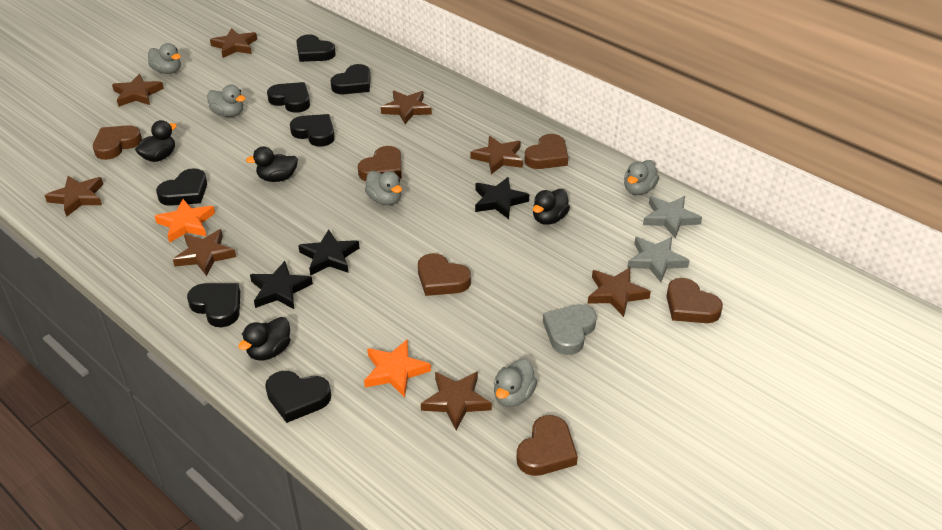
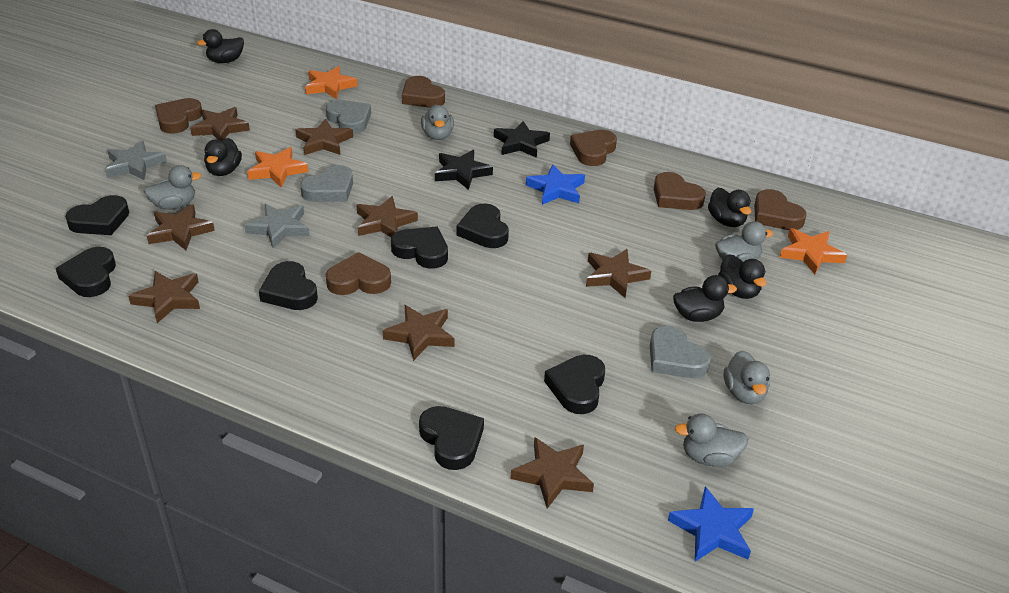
black duck: 4 -> 5
black star: 3 -> 2
blue star: 0 -> 2
grey heart: 1 -> 3
orange star: 2 -> 3

